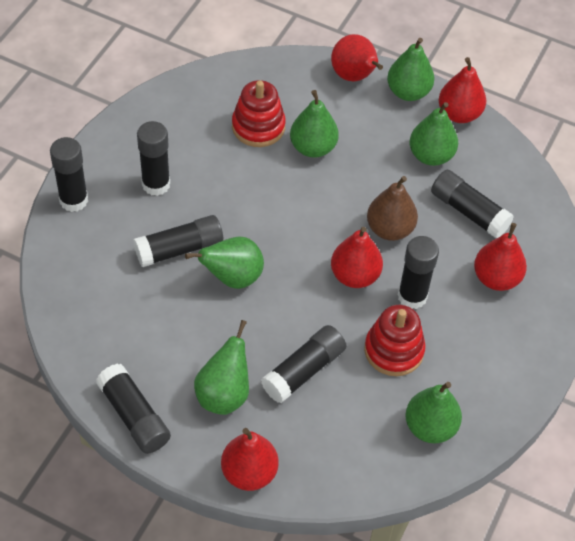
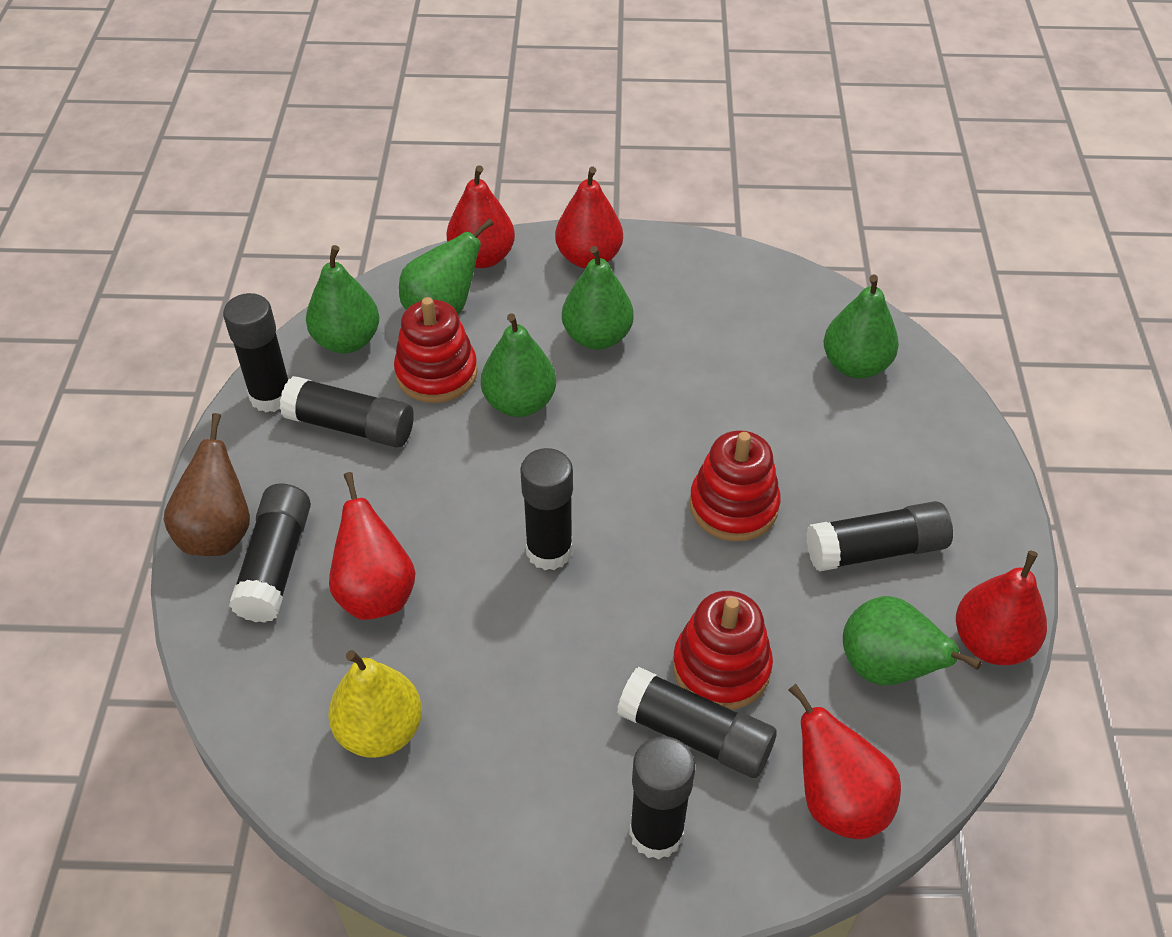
red stacking toy: 2 -> 3
yellow pear: 0 -> 1

